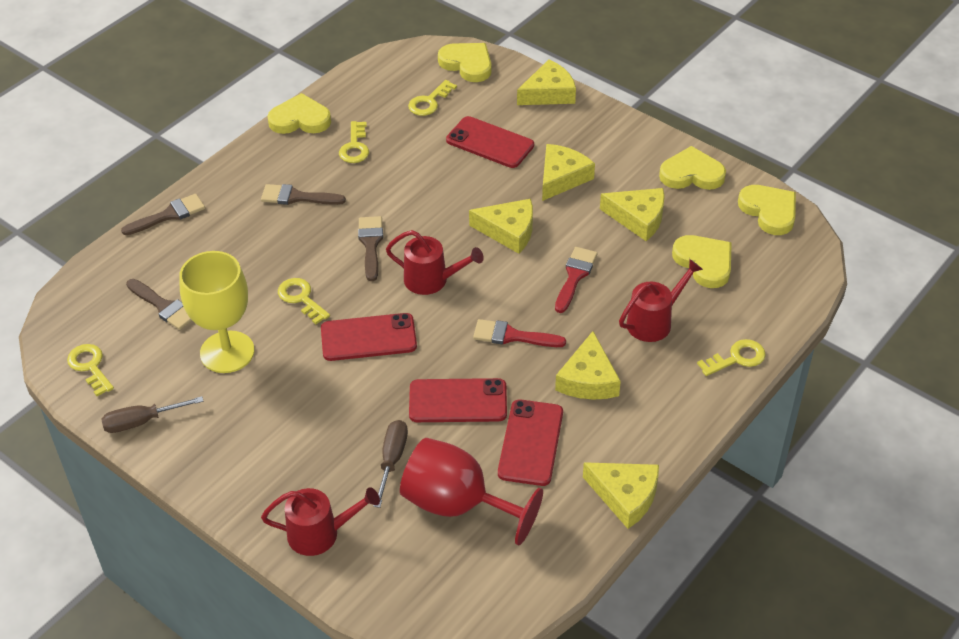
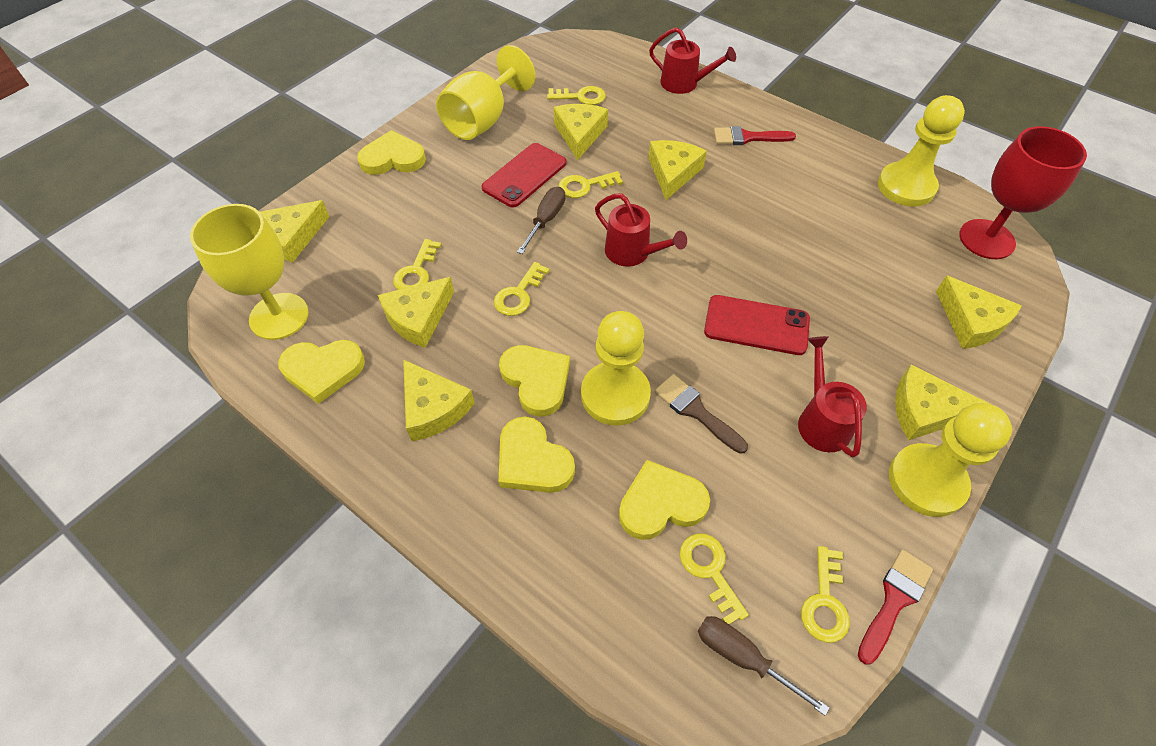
brown brush: 4 -> 1
red phone: 4 -> 2
yellow cheese: 6 -> 7
yellow goblet: 1 -> 2
yellow key: 5 -> 6
yellow pawn: 0 -> 3

